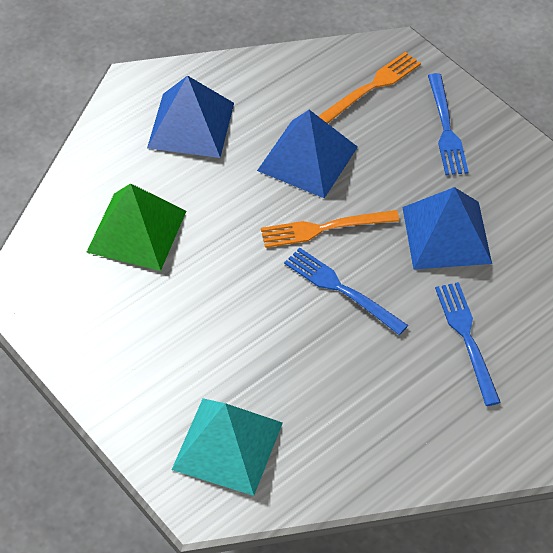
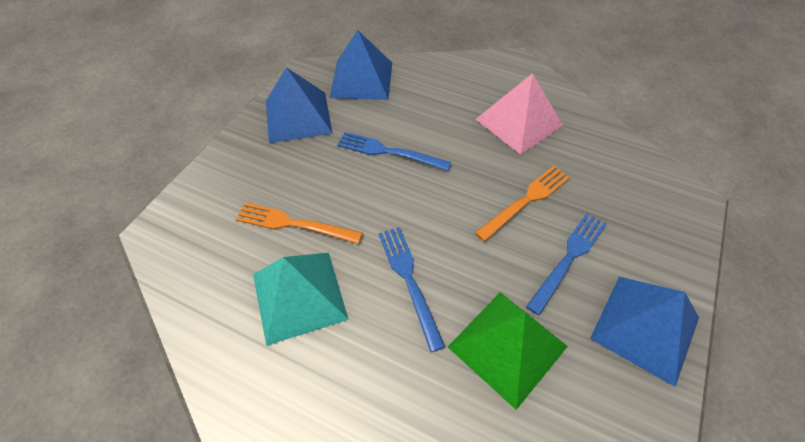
pink pyramid: 0 -> 1

